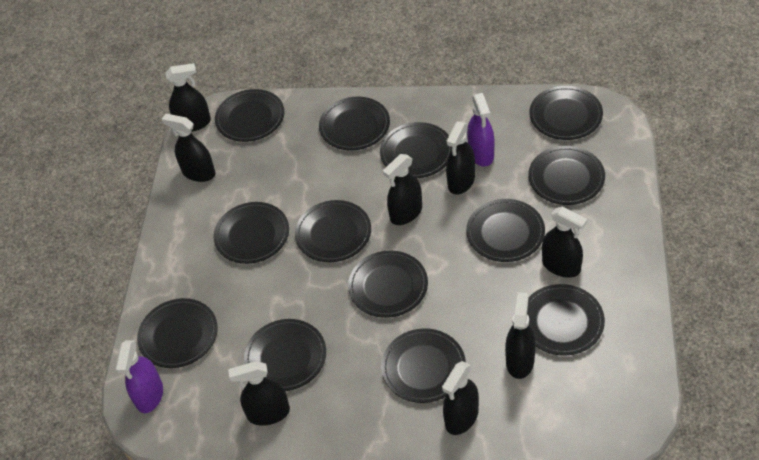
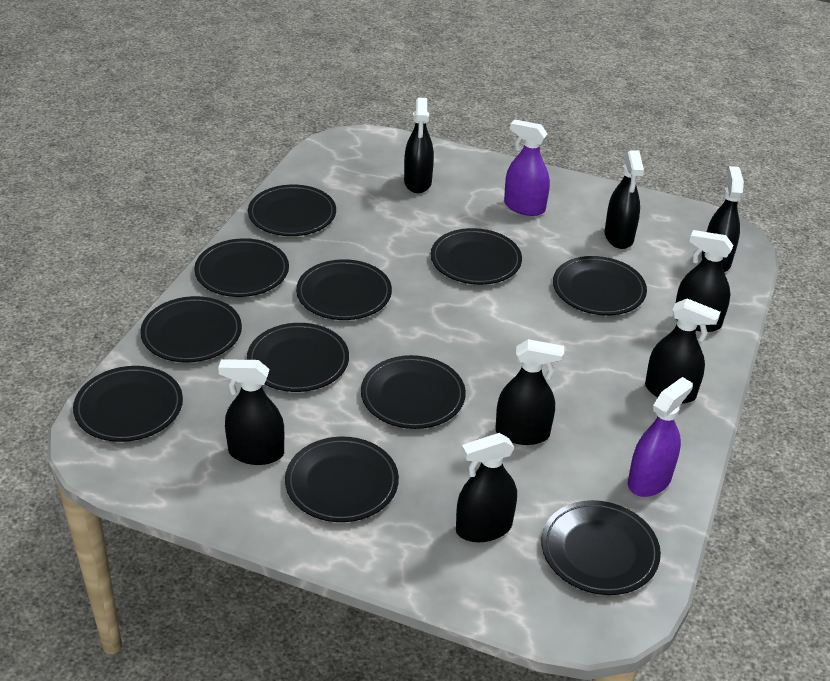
black plate: 13 -> 11

